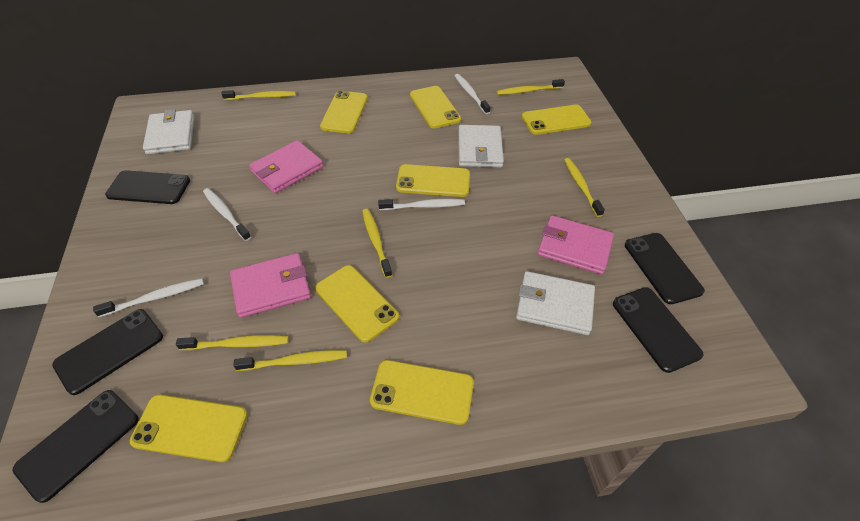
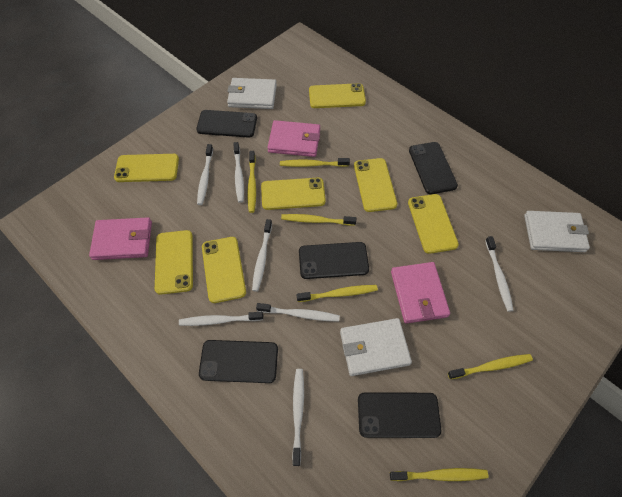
white toothbrush: 4 -> 7

